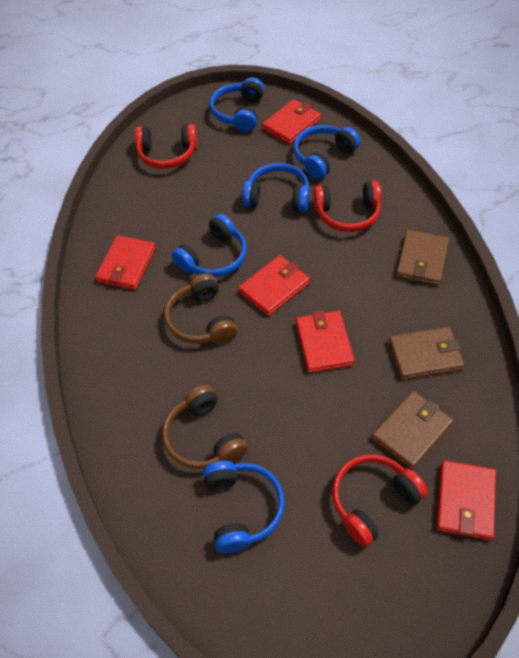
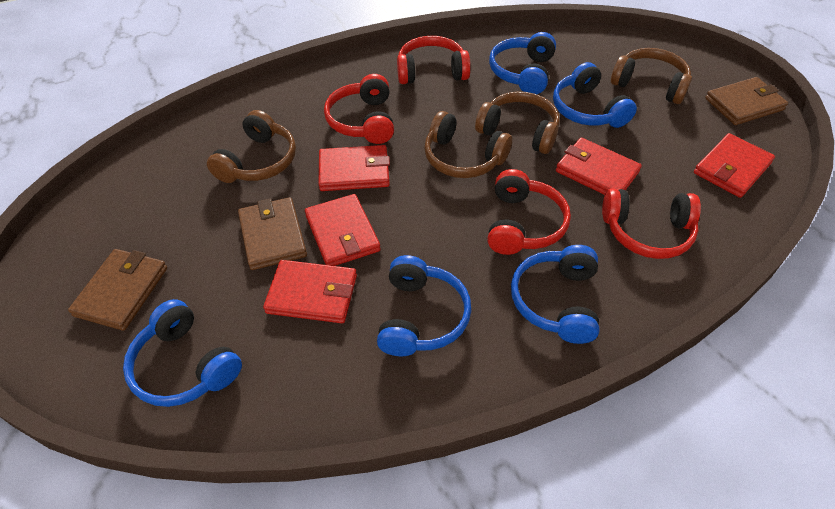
brown headphones: 2 -> 4
red headphones: 3 -> 4

